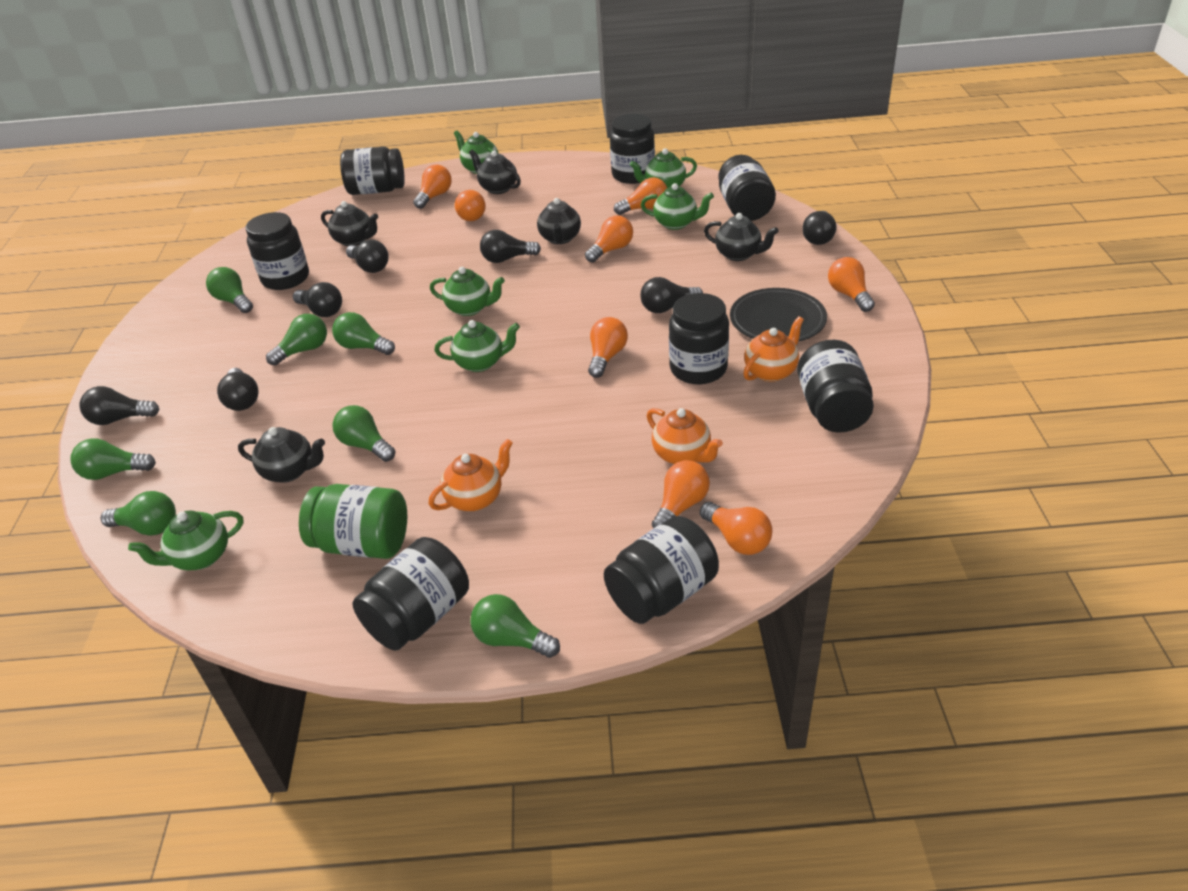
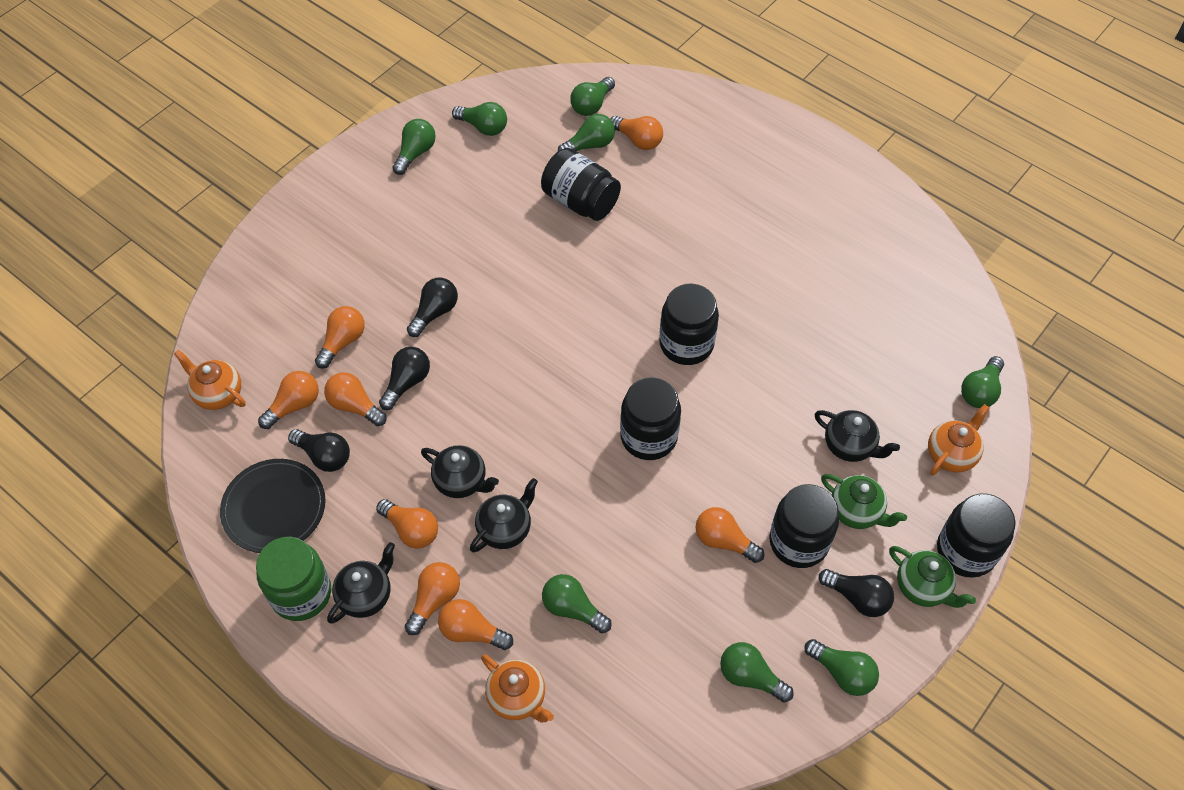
black jar: 8 -> 5
black light bulb: 7 -> 4
black teapot: 5 -> 4
green light bulb: 7 -> 8
green teapot: 6 -> 2

